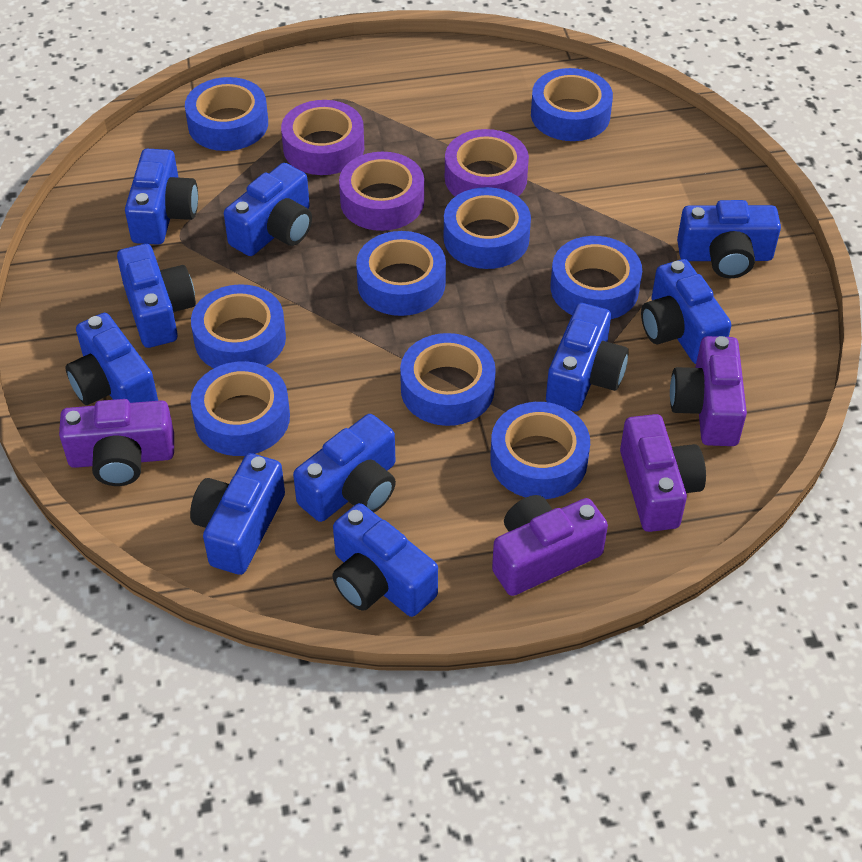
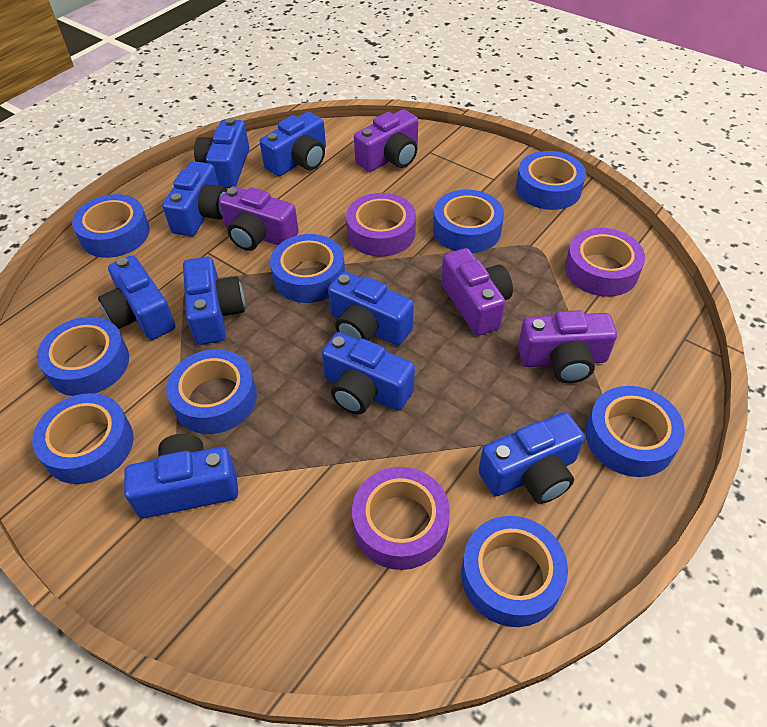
blue camera: 10 -> 9

